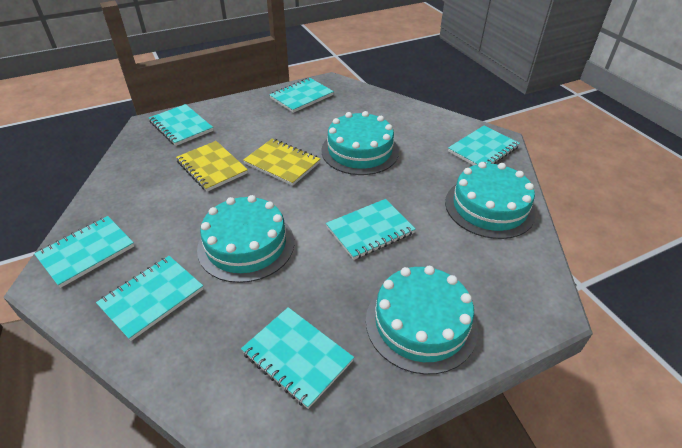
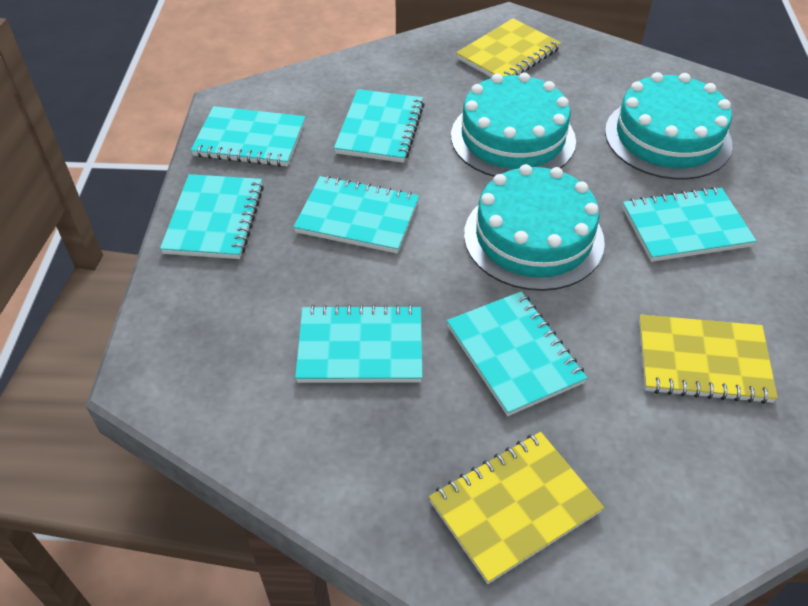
turquoise cake: 4 -> 3
yellow notebook: 2 -> 3

